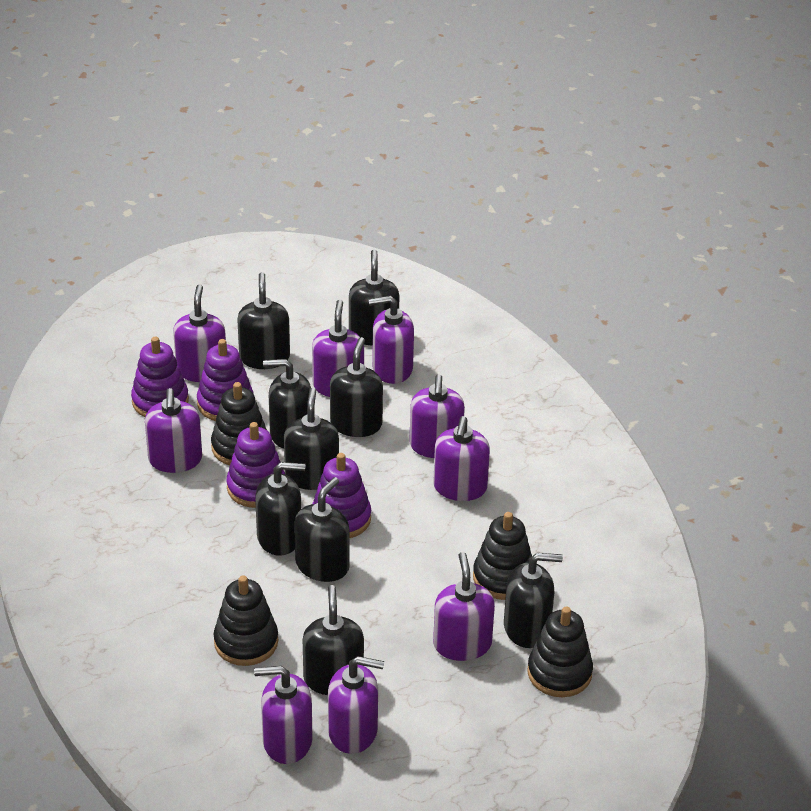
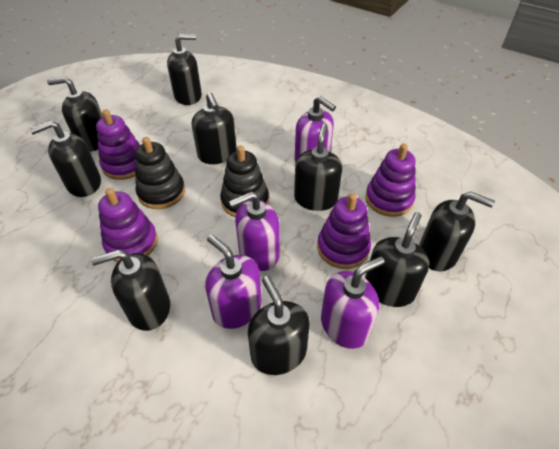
black stacking toy: 4 -> 2
purple soap dispenser: 9 -> 4

